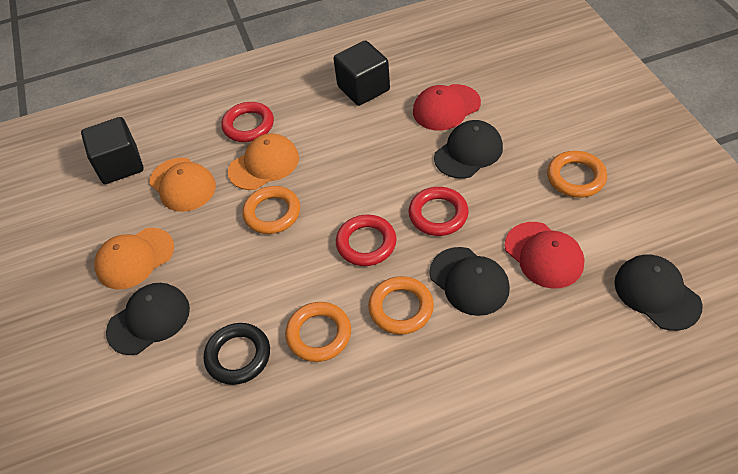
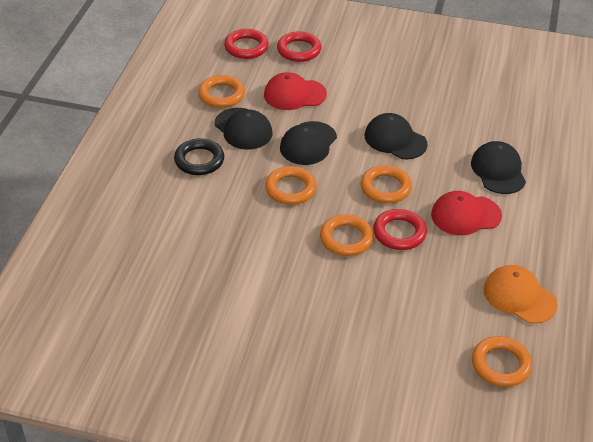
black cube: 2 -> 0
orange cap: 3 -> 1
orange ring: 4 -> 5

